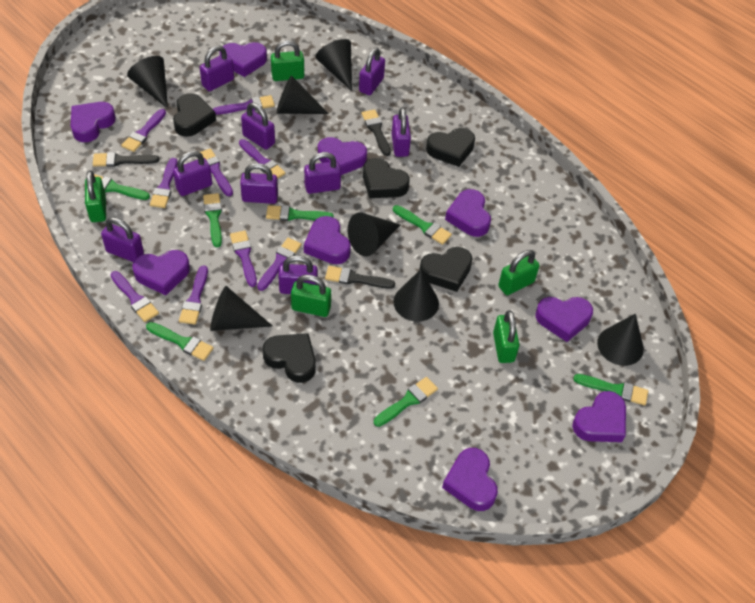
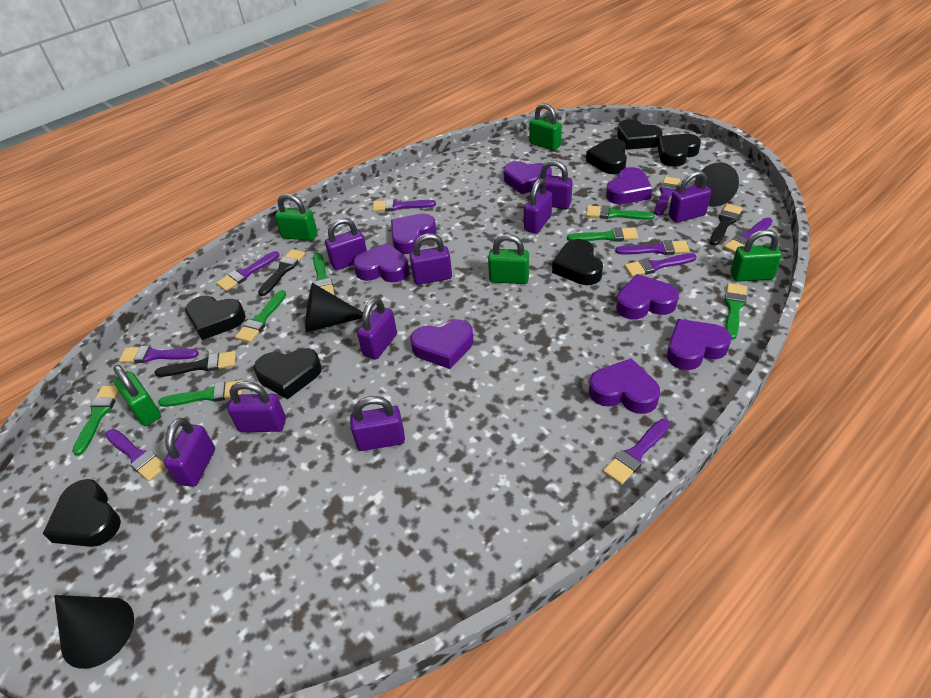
black cone: 7 -> 3
black heart: 5 -> 7
purple heart: 9 -> 8

